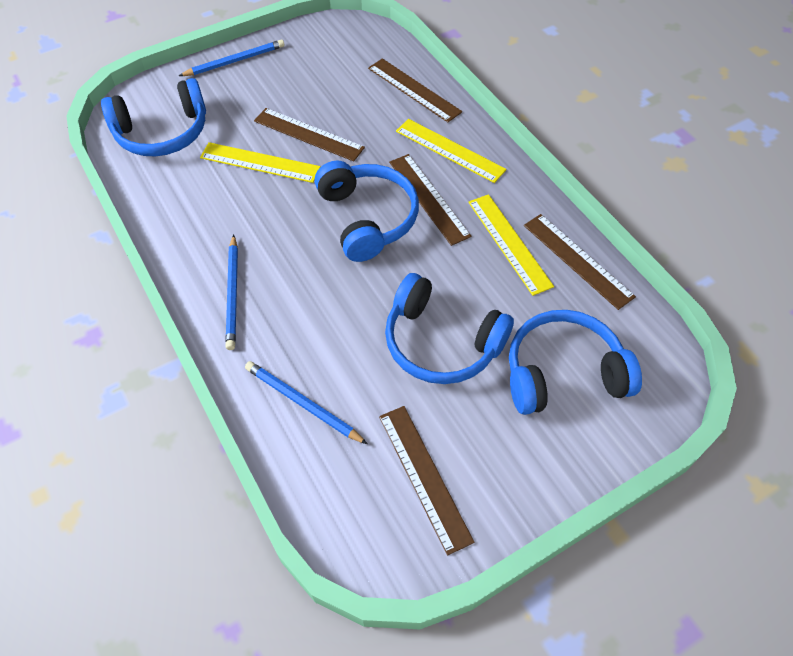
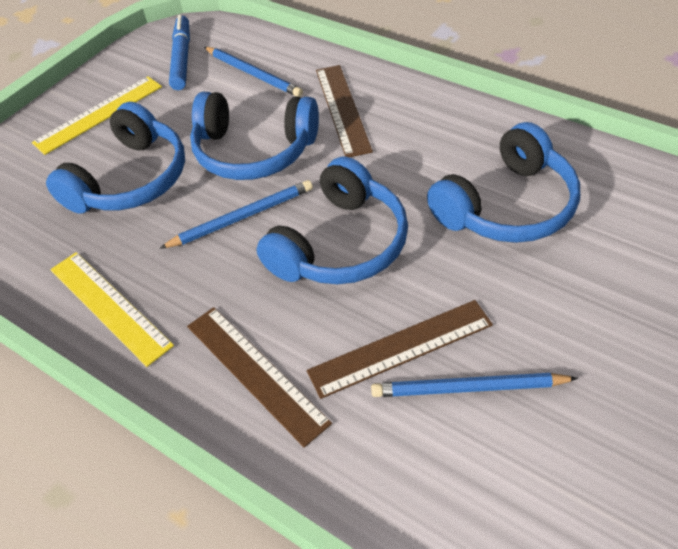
blue marker: 0 -> 1
brown ruler: 5 -> 3
yellow ruler: 3 -> 2

